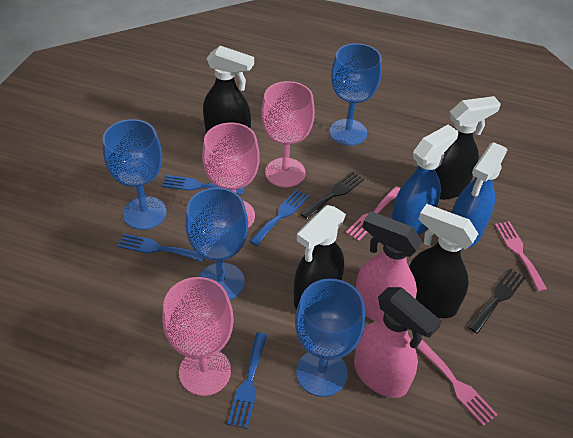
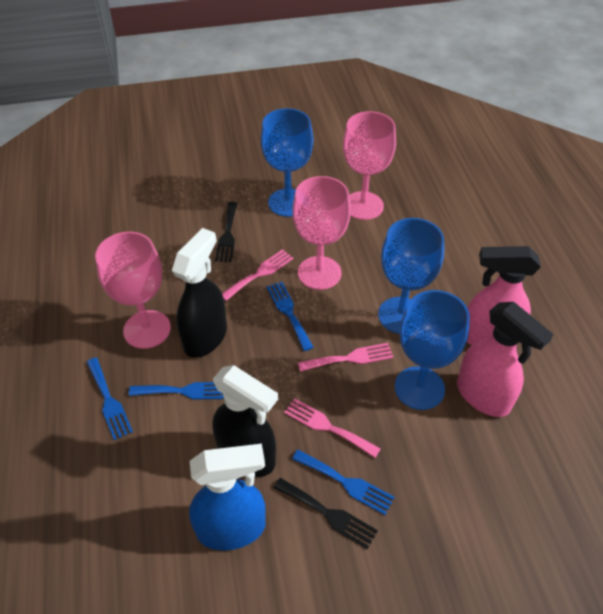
black spray bottle: 4 -> 2
blue goblet: 4 -> 3
blue spray bottle: 2 -> 1

